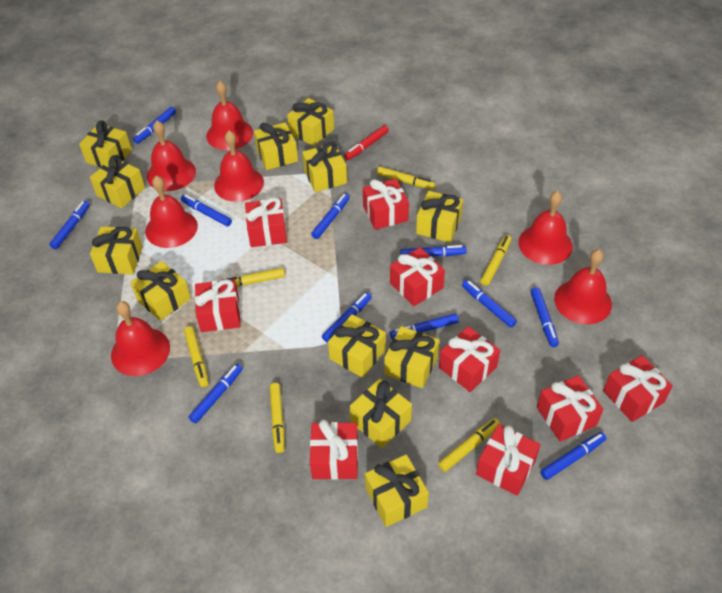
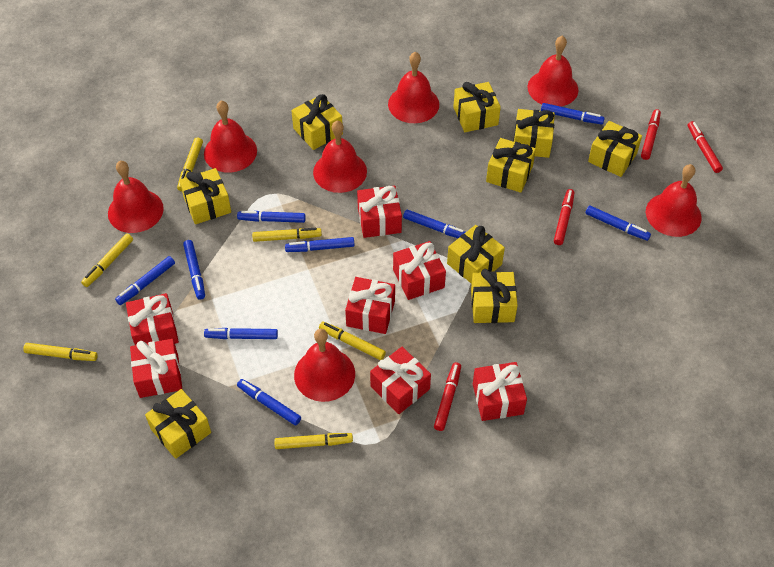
blue marker: 11 -> 9
red gift: 9 -> 7
red marker: 1 -> 4
yellow gift: 12 -> 9

